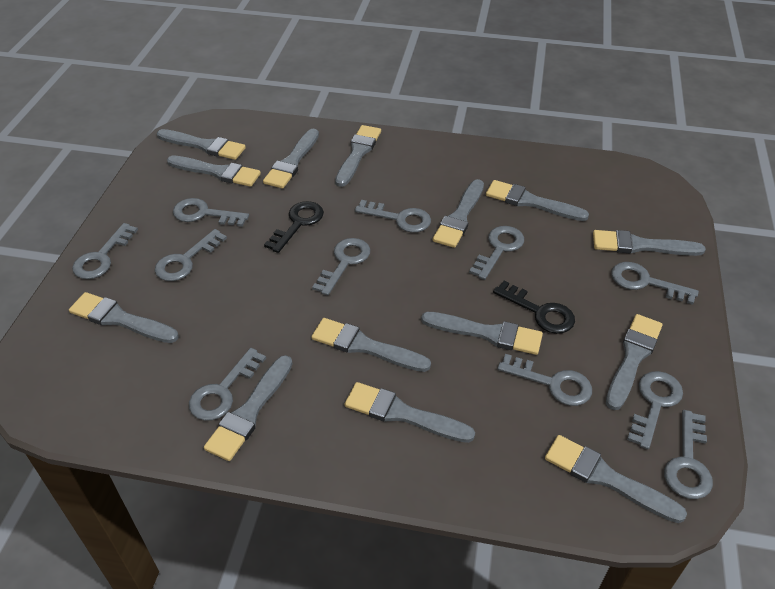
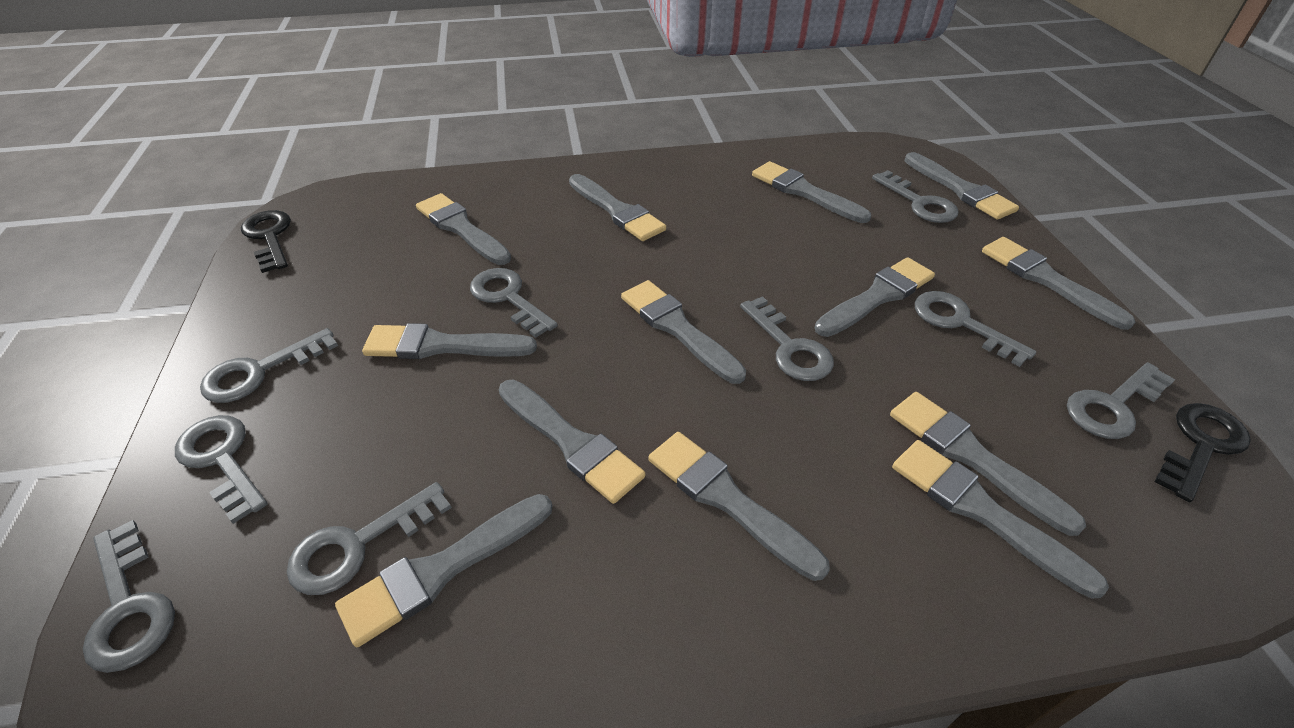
grey brush: 14 -> 13
grey key: 11 -> 9

